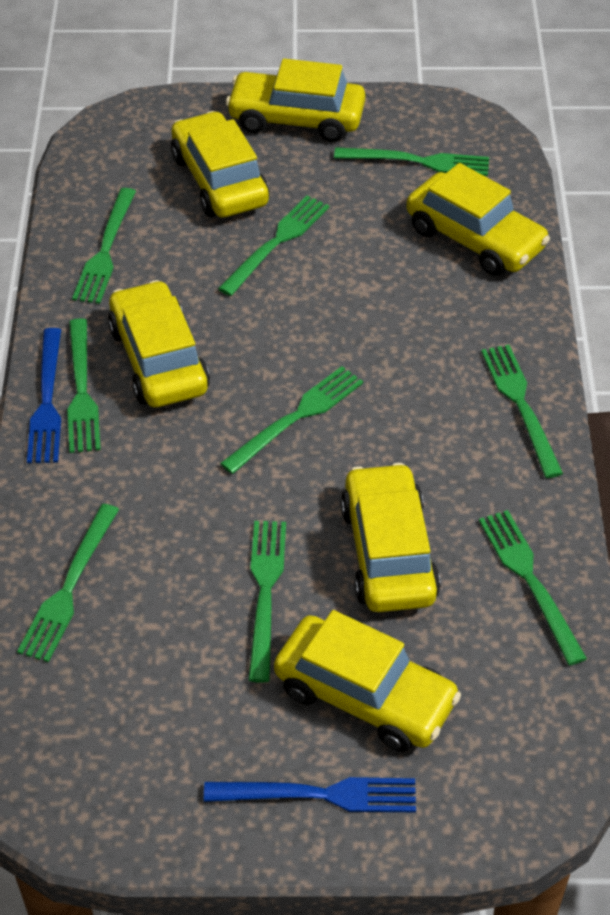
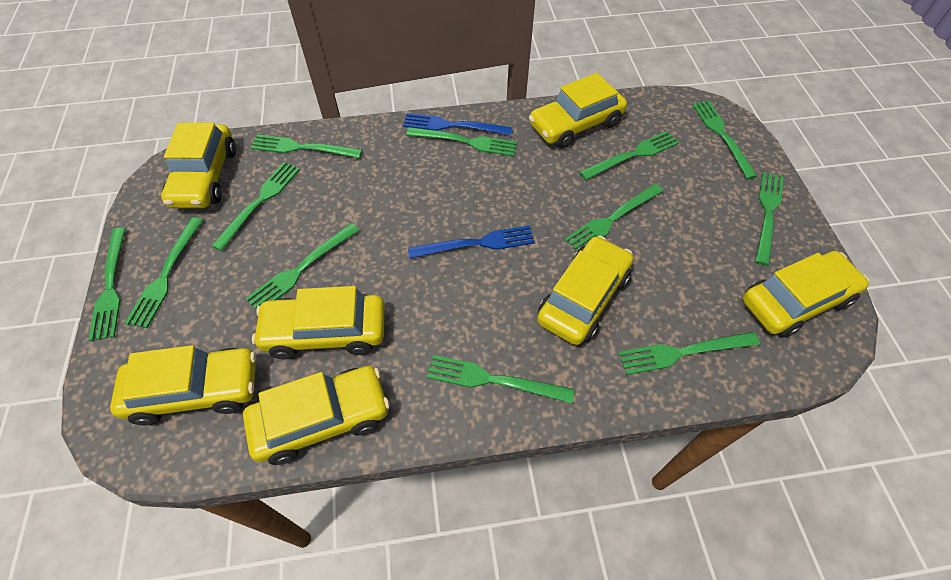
green fork: 9 -> 12
yellow car: 6 -> 7

